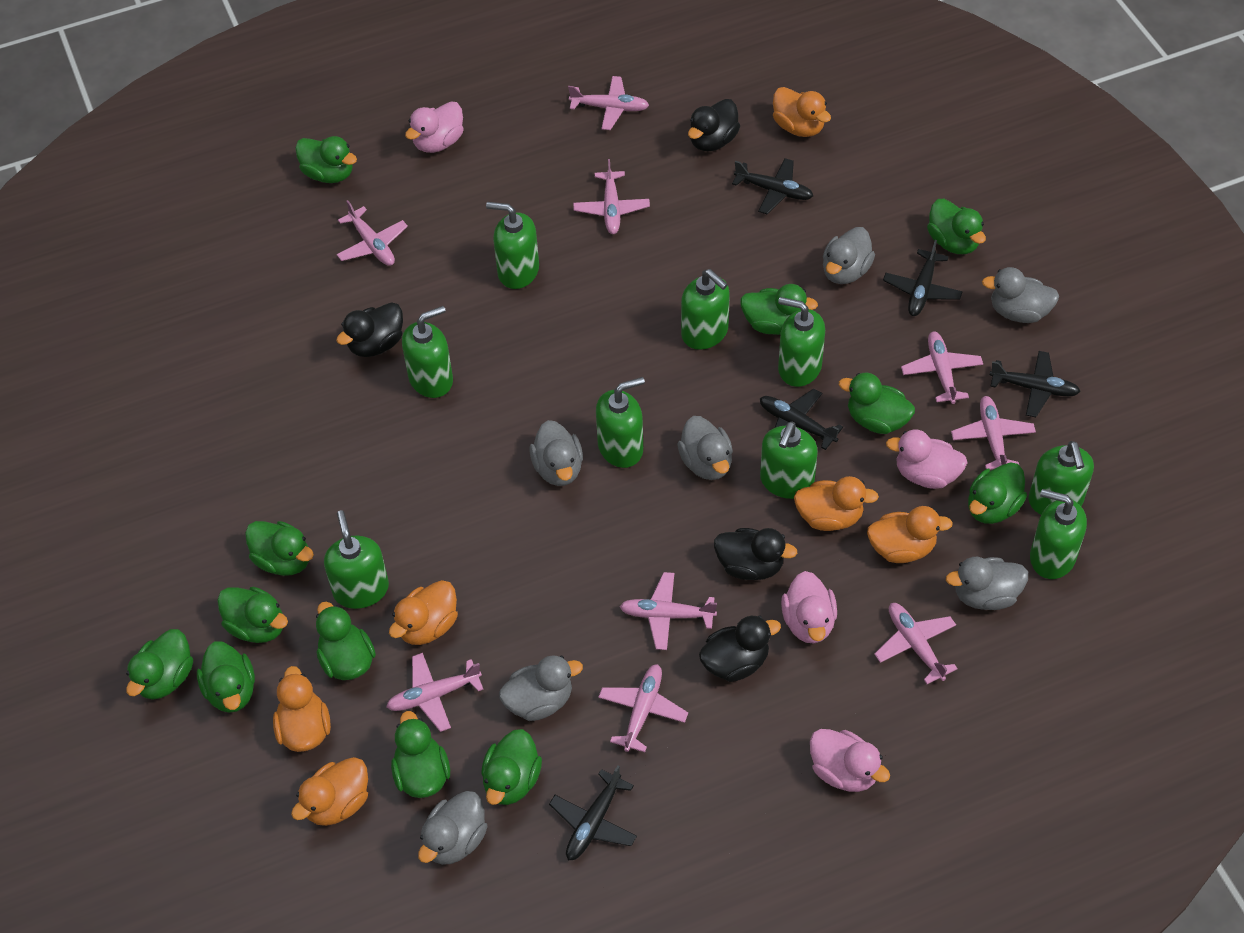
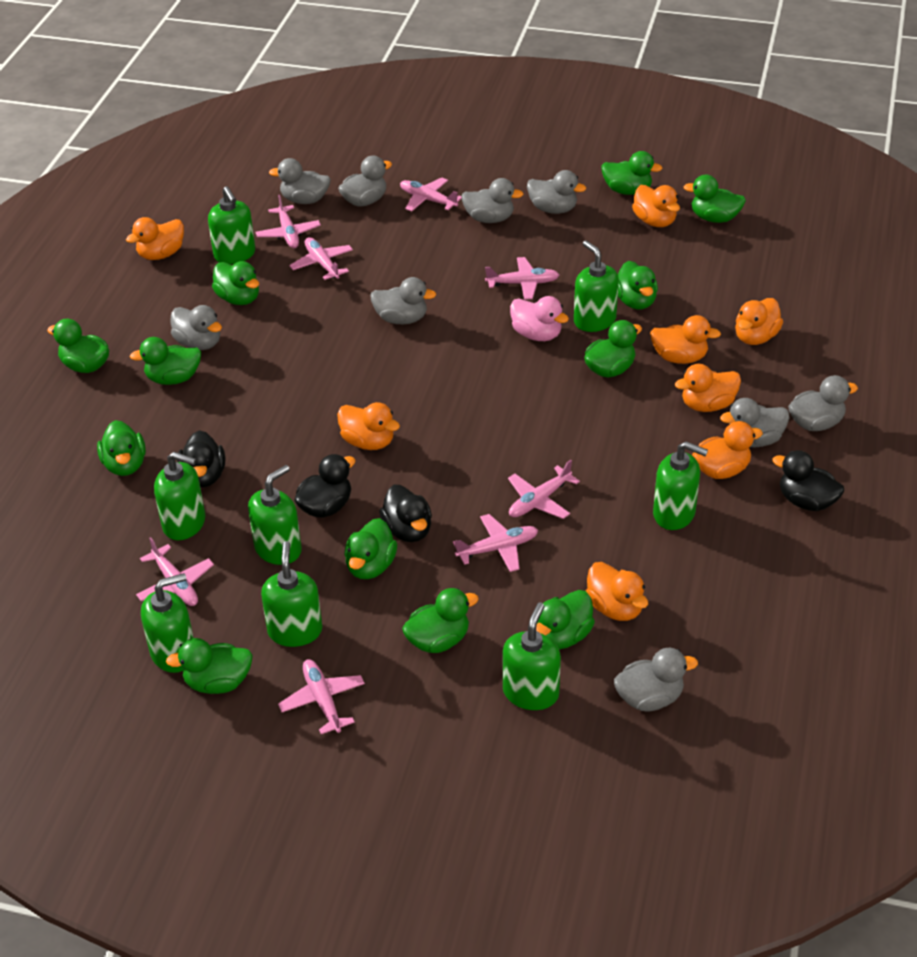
black plane: 5 -> 0
green soap dispenser: 9 -> 8
grey duck: 7 -> 9
orange duck: 6 -> 8
pink duck: 4 -> 1
pink plane: 9 -> 8

